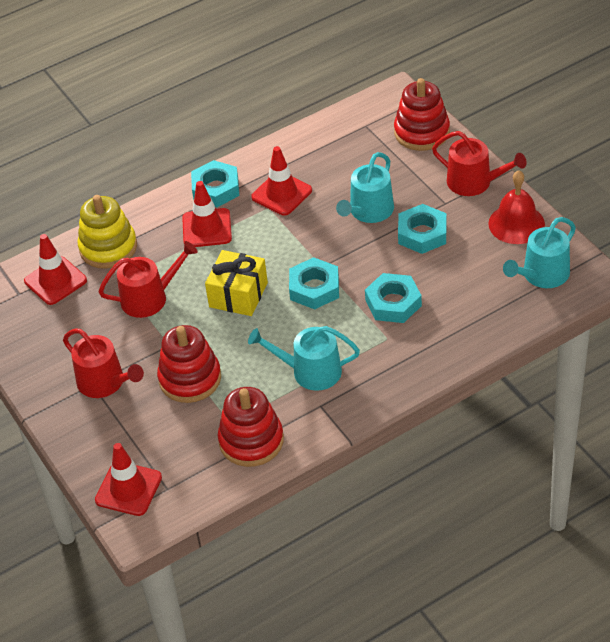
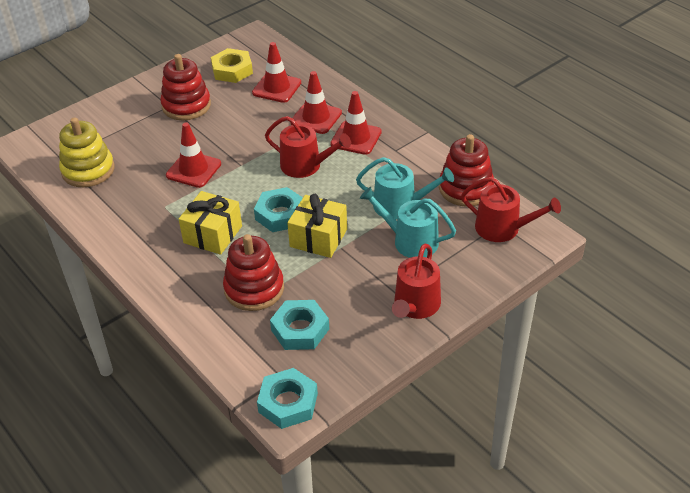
red bell: 1 -> 0
turquoise nut: 4 -> 3
turquoise watering can: 3 -> 2
yellow gift: 1 -> 2
yellow nut: 0 -> 1

